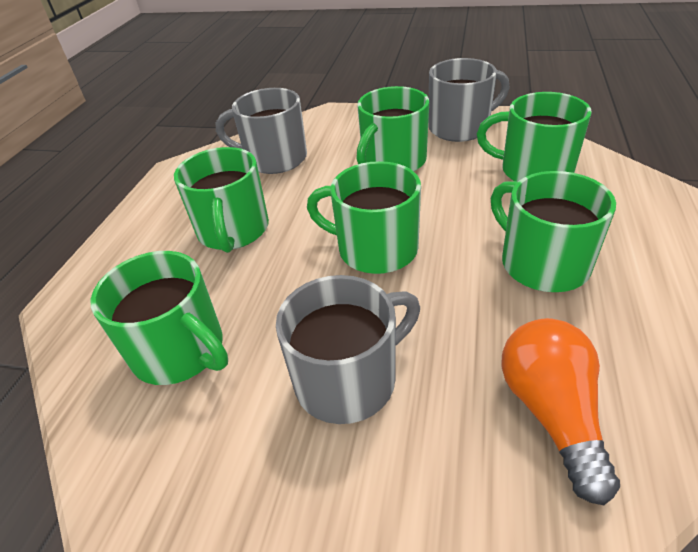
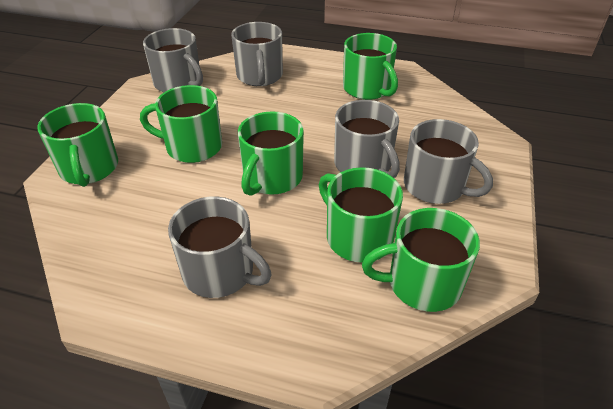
grey mug: 3 -> 5
orange light bulb: 1 -> 0

